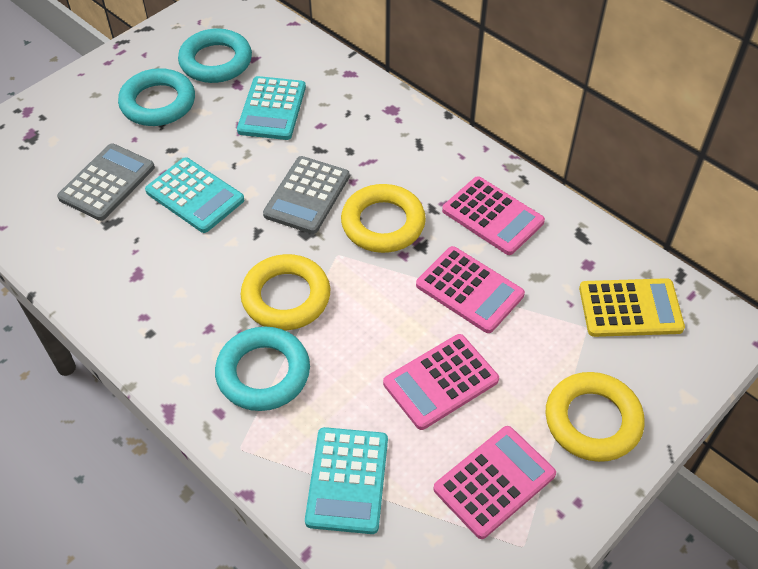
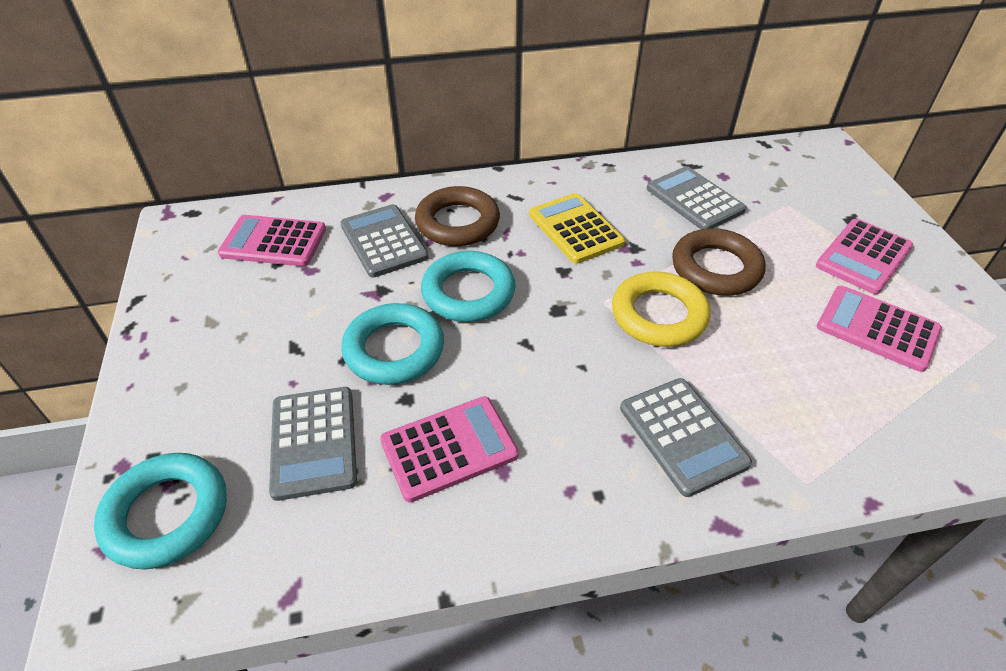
brown ring: 0 -> 2
grey calculator: 2 -> 4
turquoise calculator: 3 -> 0
yellow ring: 3 -> 1

